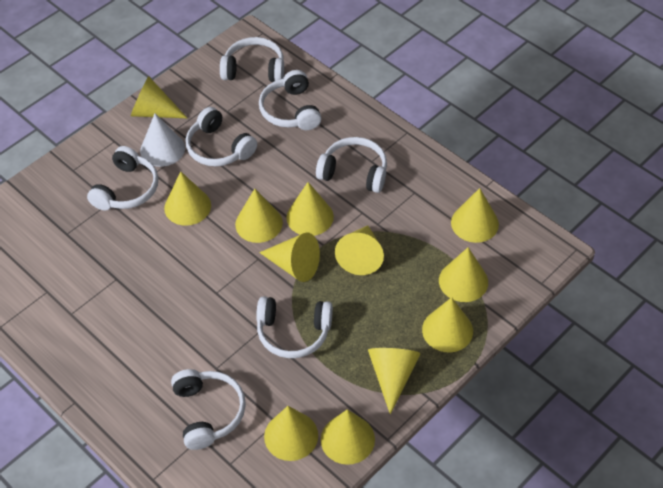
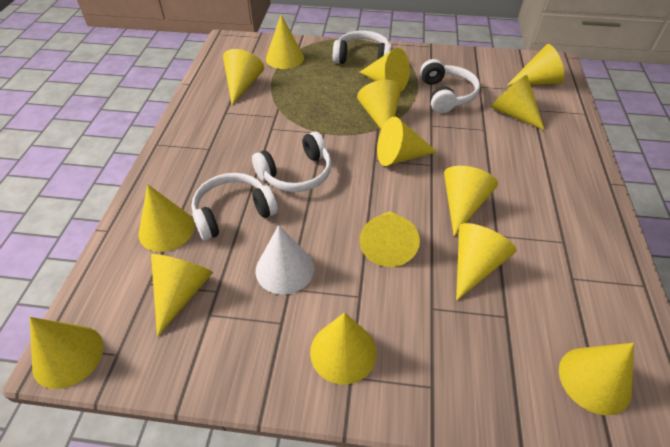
white headphones: 7 -> 4
yellow cone: 12 -> 15

